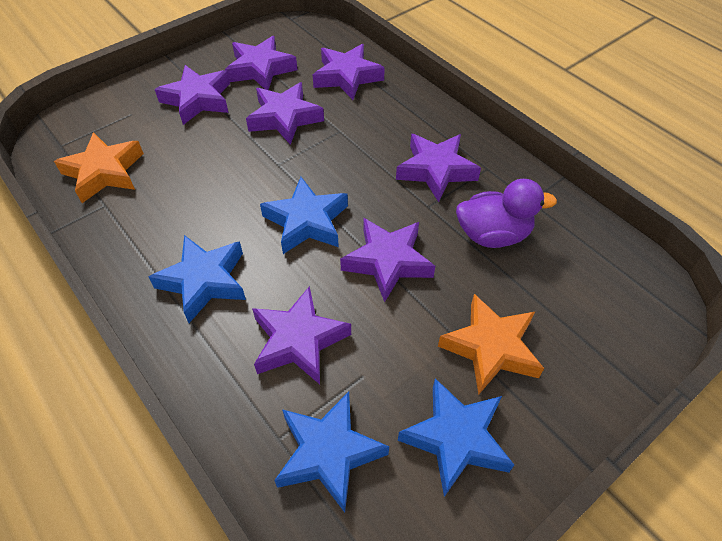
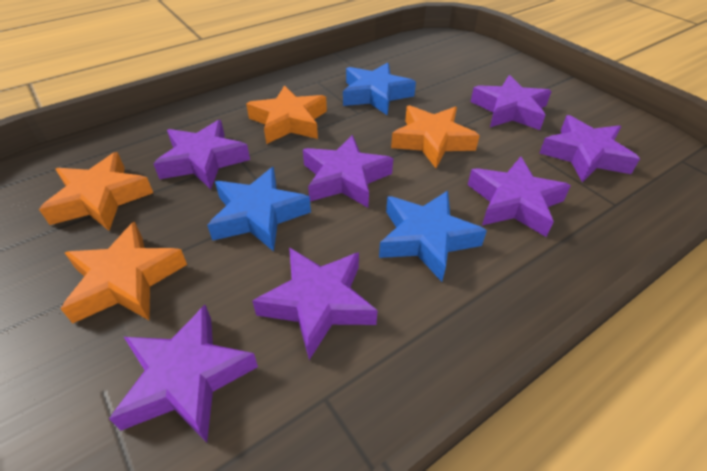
blue star: 4 -> 3
orange star: 2 -> 4
purple duck: 1 -> 0

